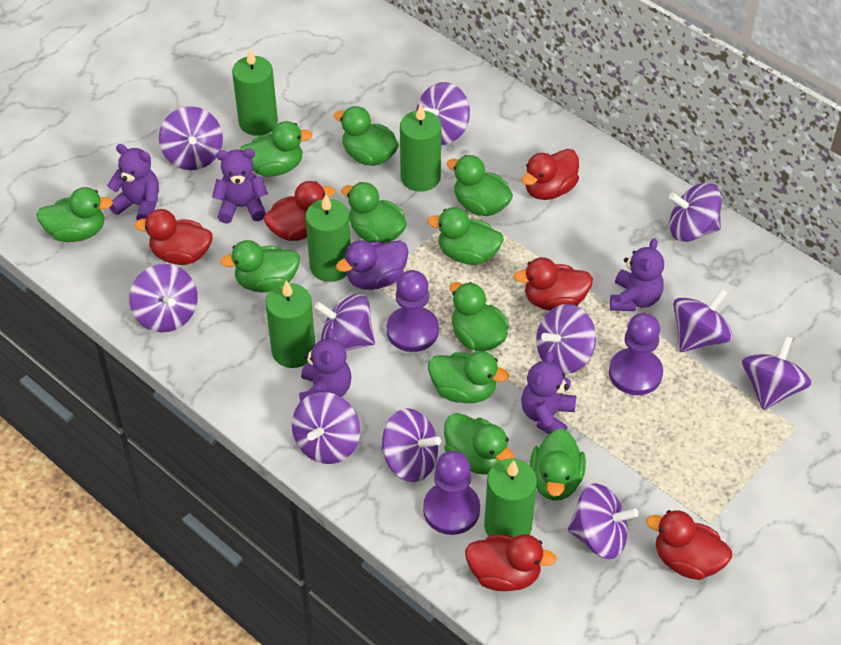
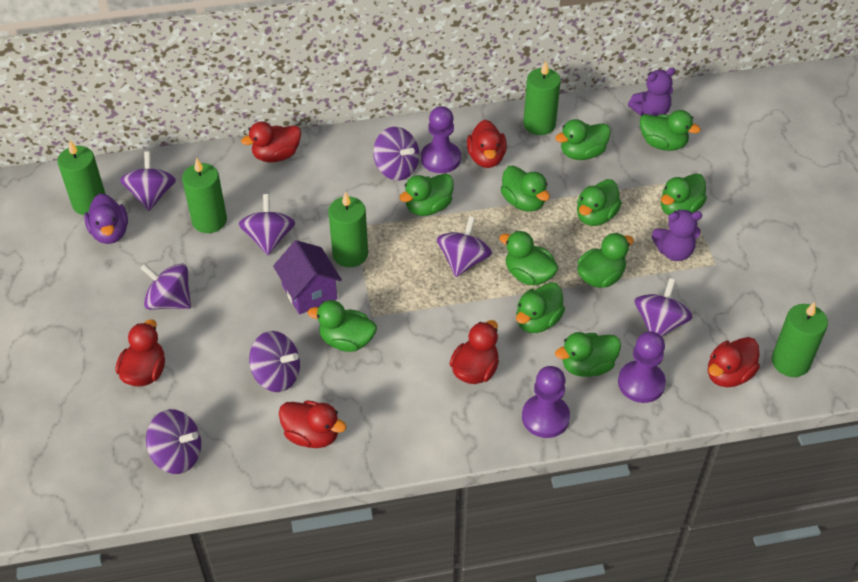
purple house: 0 -> 1
purple spinning top: 11 -> 8
purple teddy bear: 5 -> 2

